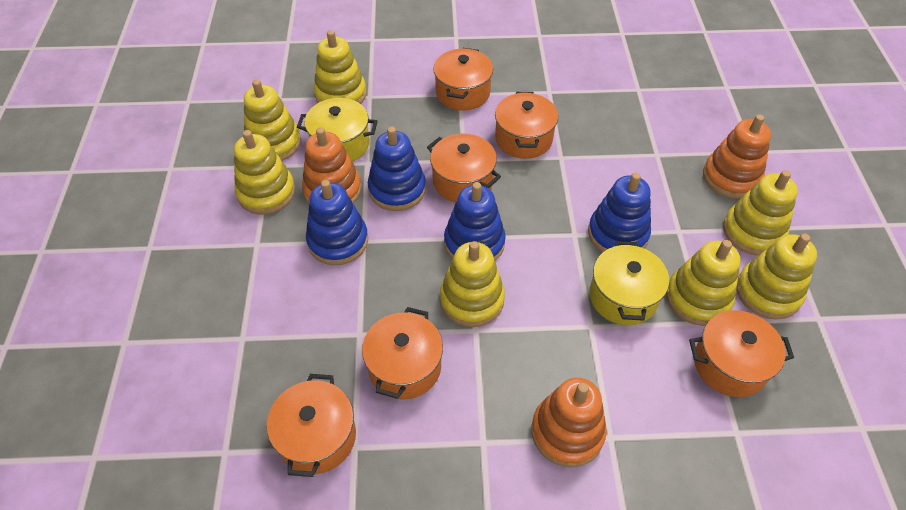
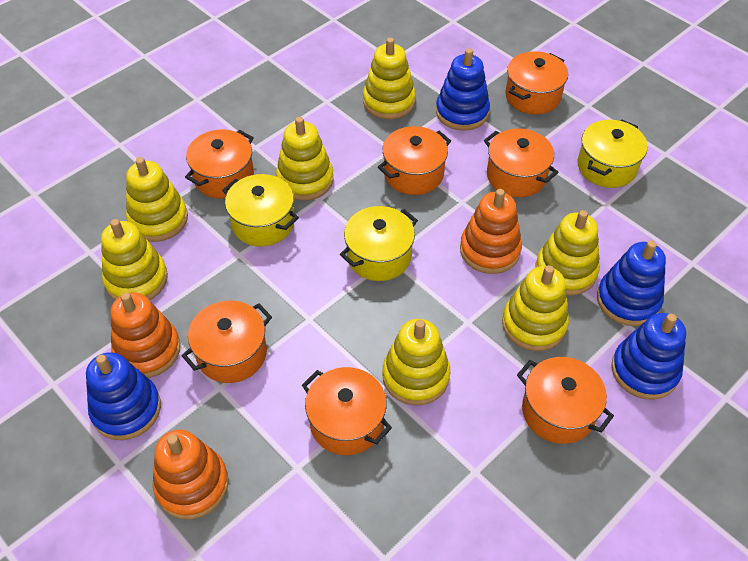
orange pot: 6 -> 7
yellow pot: 2 -> 3

